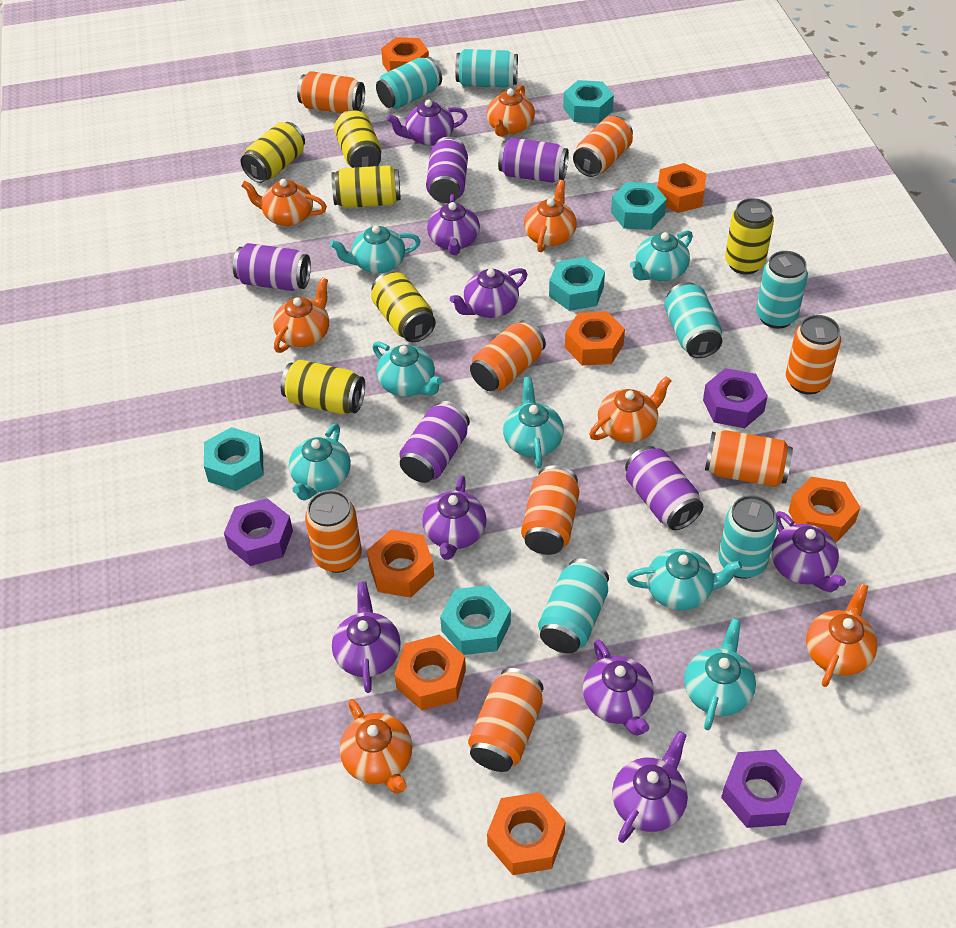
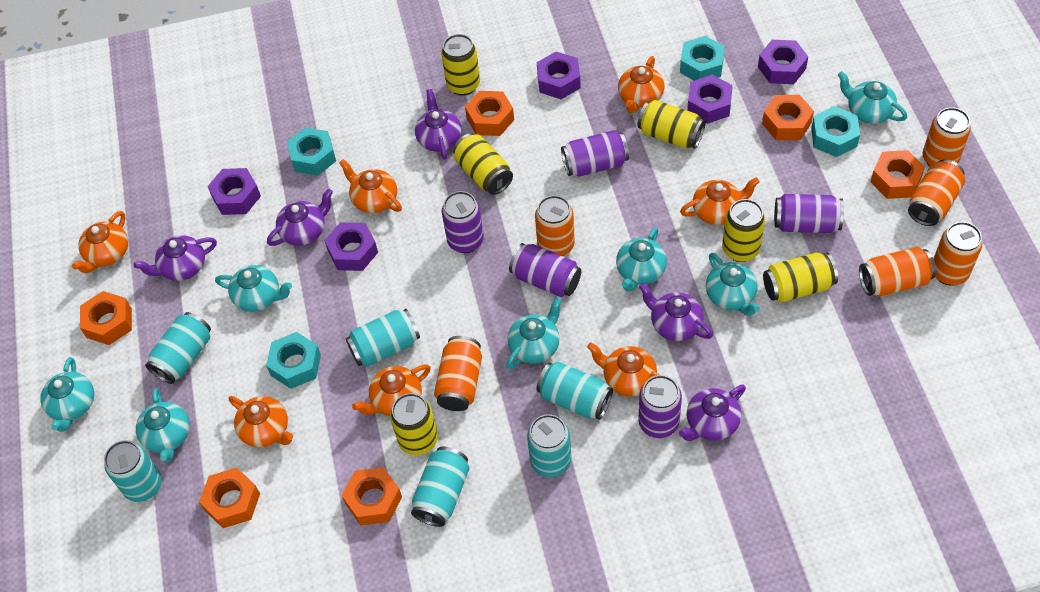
orange can: 8 -> 6
orange nut: 7 -> 6
purple nut: 3 -> 5
purple teapot: 8 -> 5
turquoise nut: 5 -> 4

